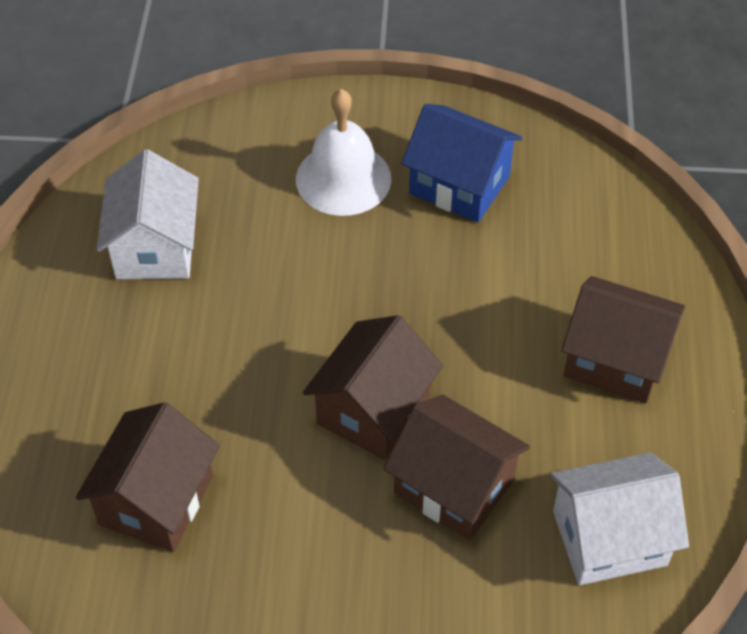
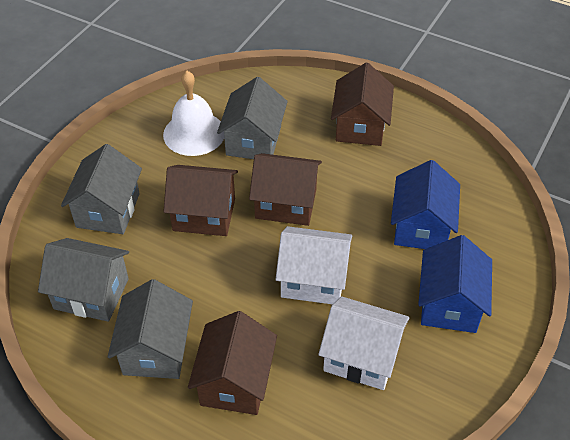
blue house: 1 -> 2
grey house: 0 -> 4

